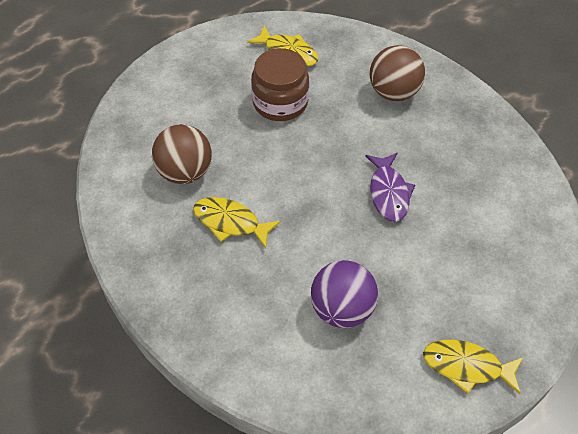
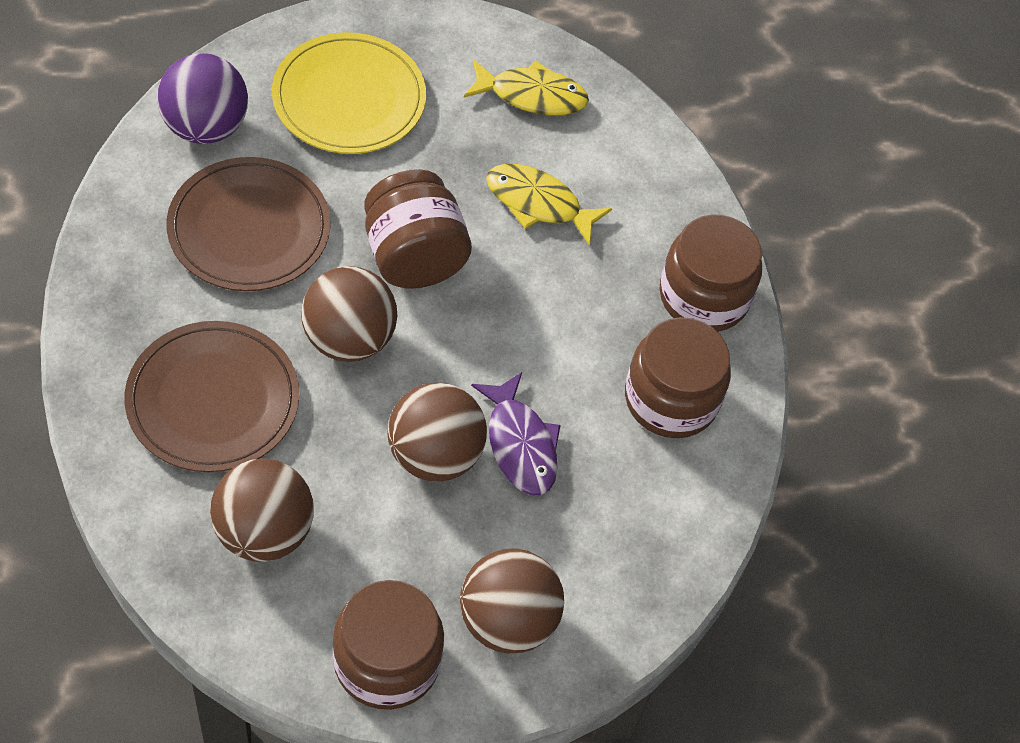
brown ball: 2 -> 4
brown jar: 1 -> 4
brown plate: 0 -> 2
yellow fish: 3 -> 2
yellow plate: 0 -> 1

